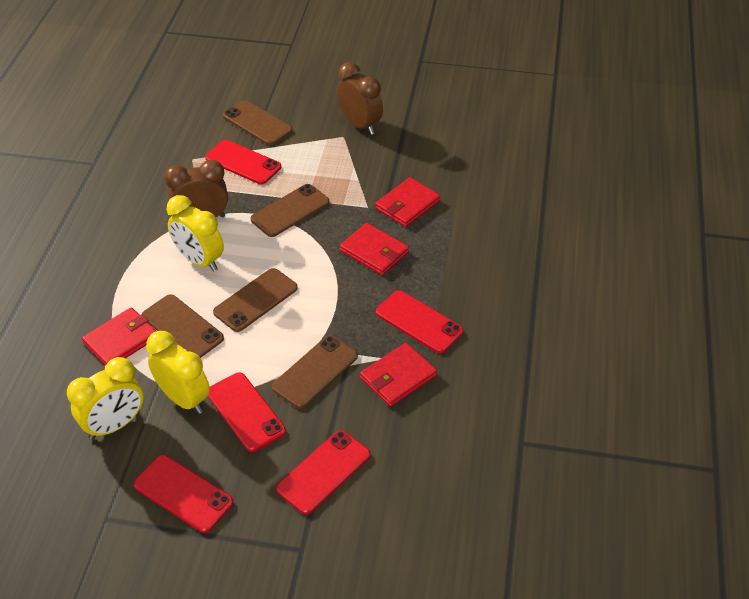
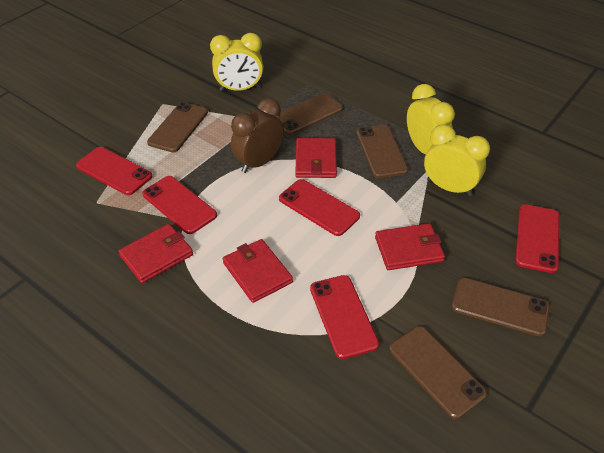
brown clock: 2 -> 1

